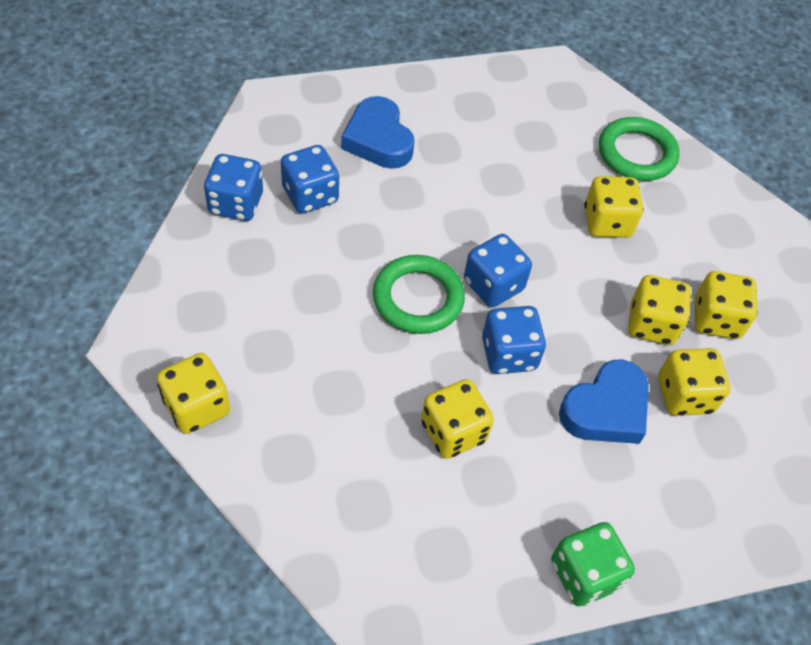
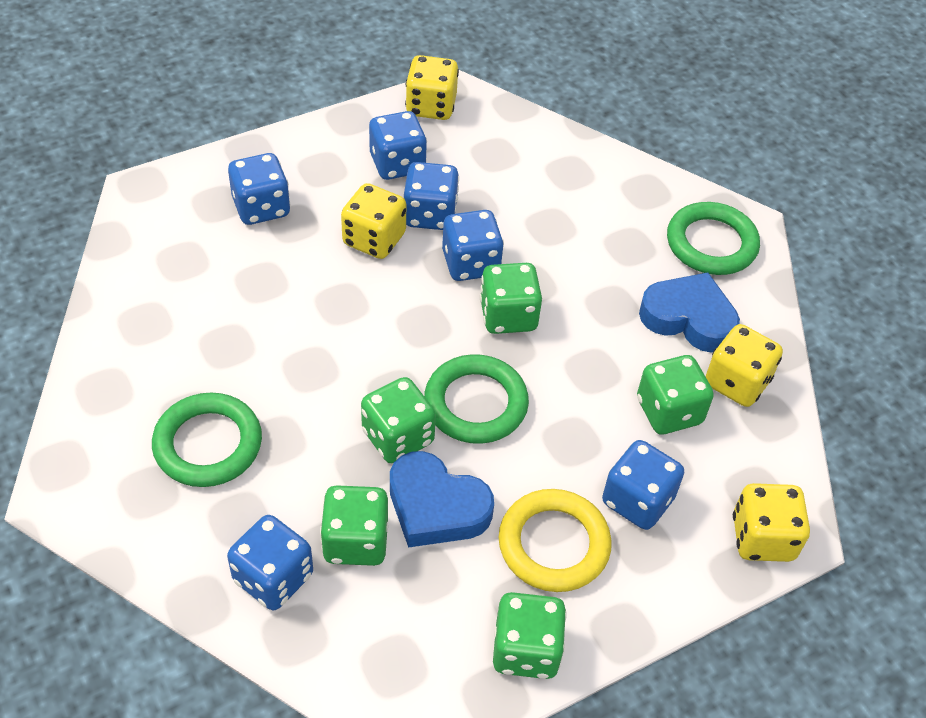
blue dice: 4 -> 6
green dice: 1 -> 5
green ring: 2 -> 3
yellow dice: 6 -> 4
yellow ring: 0 -> 1

